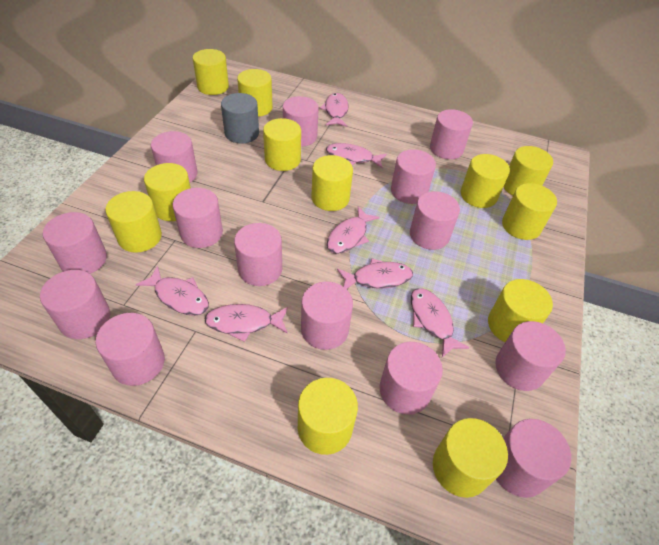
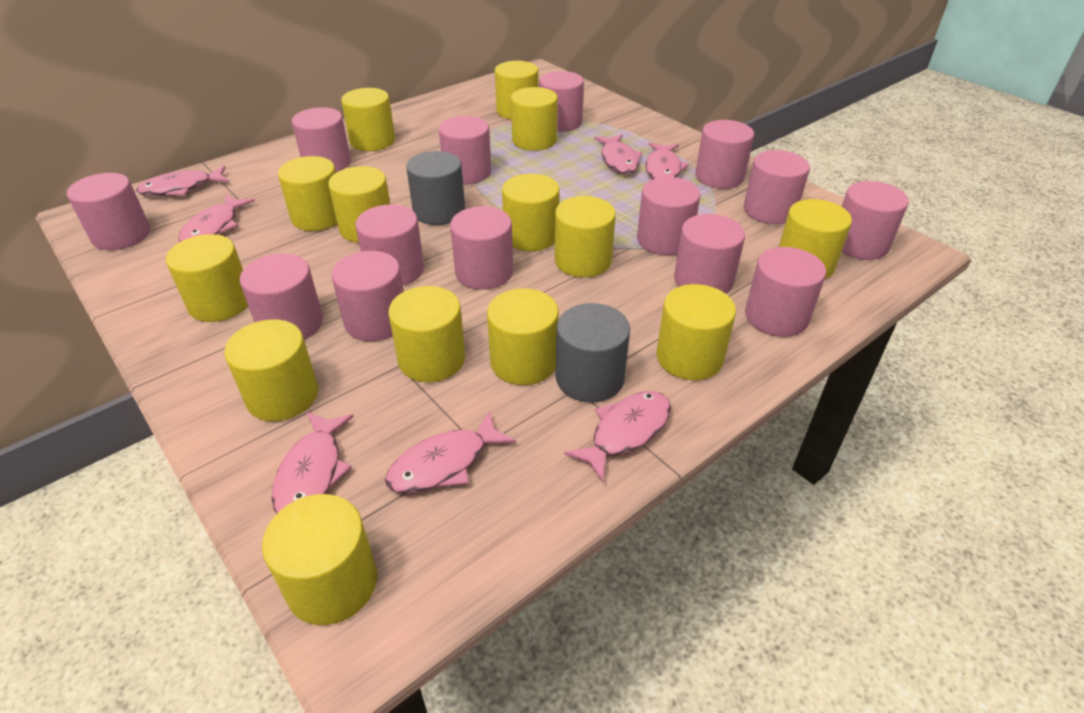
grey cylinder: 1 -> 2
yellow cylinder: 12 -> 14

